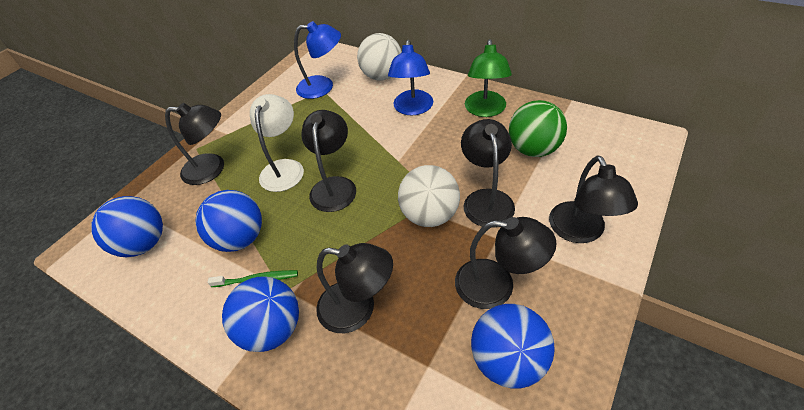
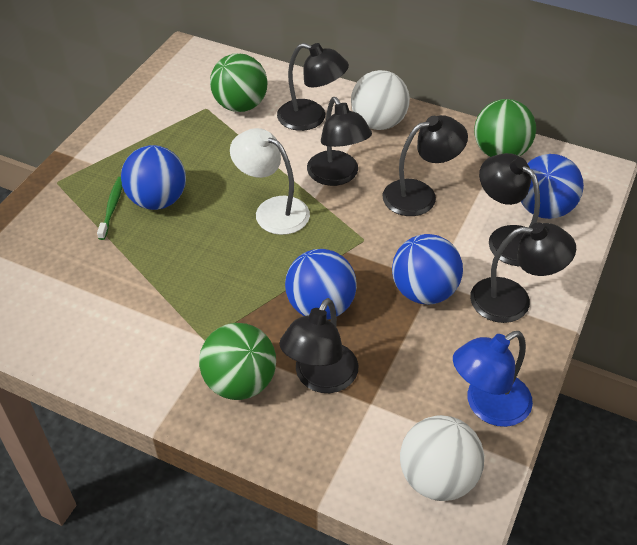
blue lamp: 2 -> 1
green ball: 1 -> 3
green lamp: 1 -> 0

